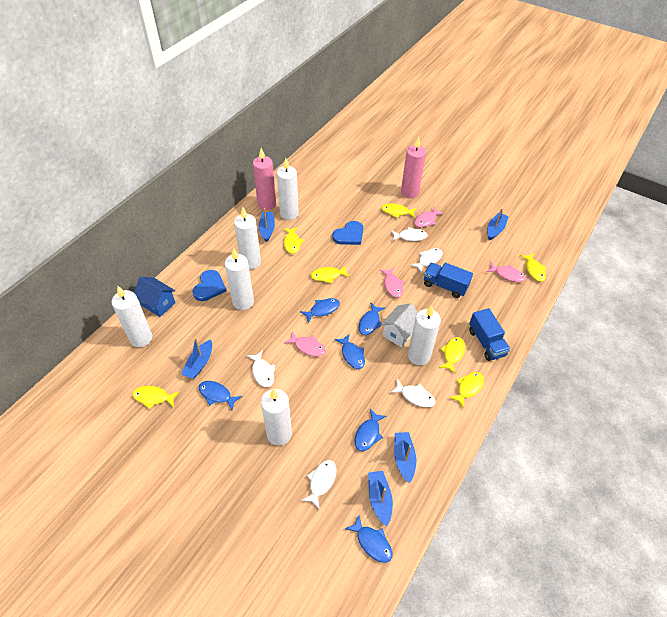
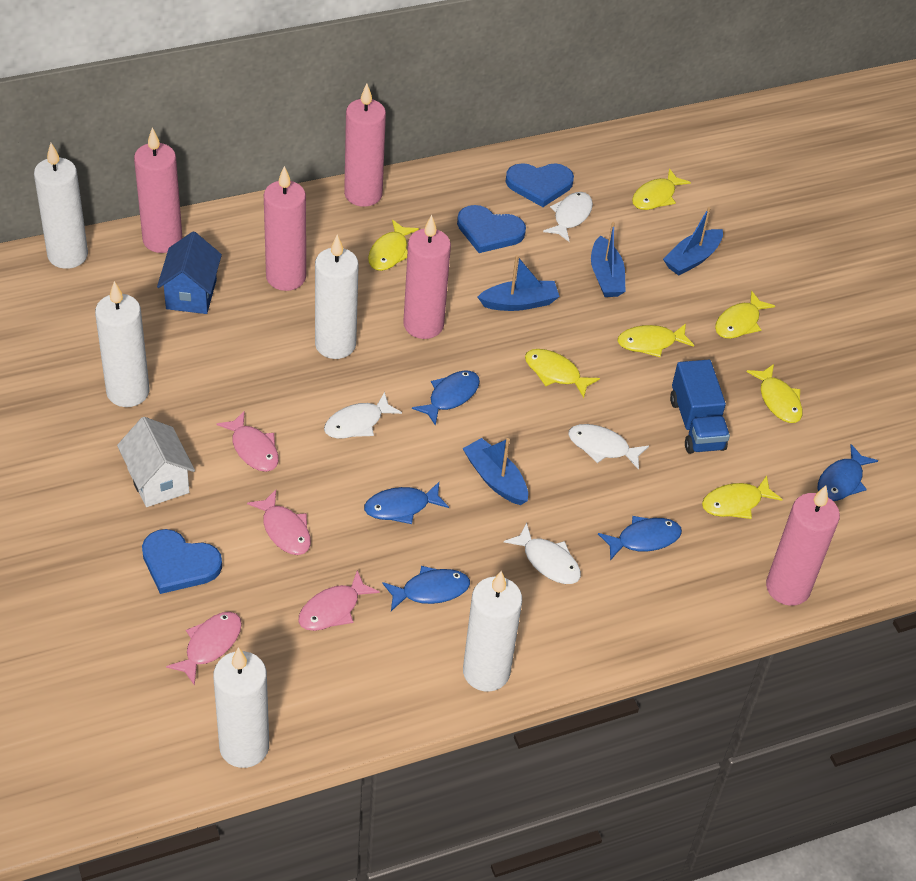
blue boat: 5 -> 4
blue fish: 6 -> 5
blue heart: 2 -> 3
blue truck: 2 -> 1
pink candle: 2 -> 5
white candle: 6 -> 5
white fish: 5 -> 4

